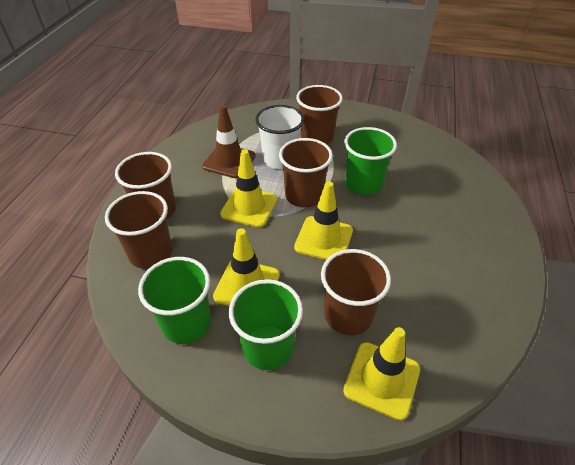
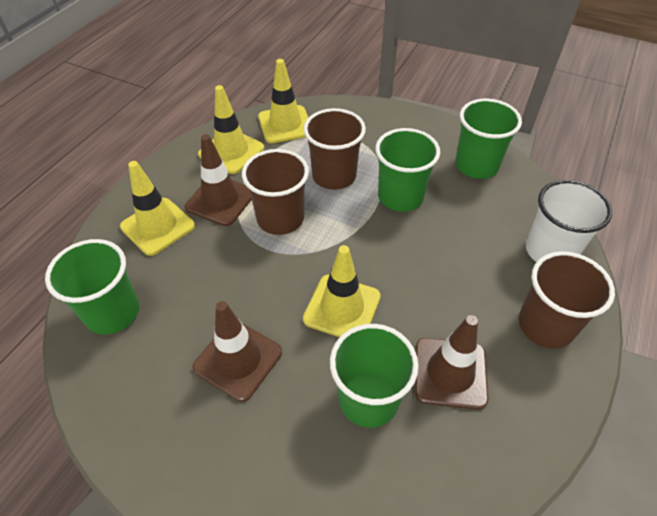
brown cup: 5 -> 3
brown traffic cone: 1 -> 3
green cup: 3 -> 4

